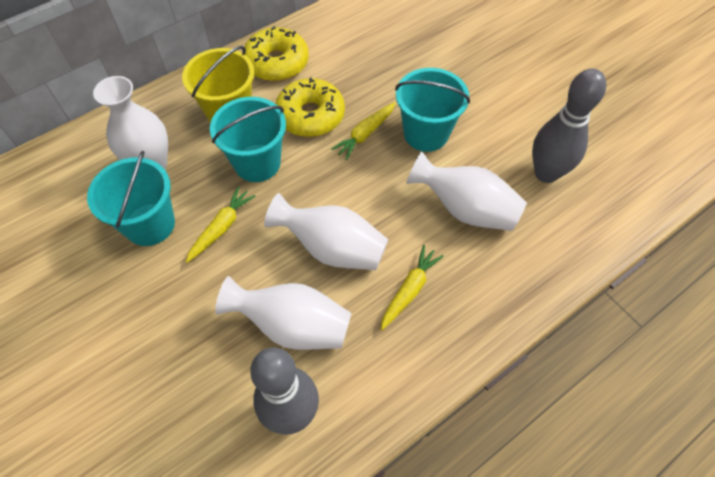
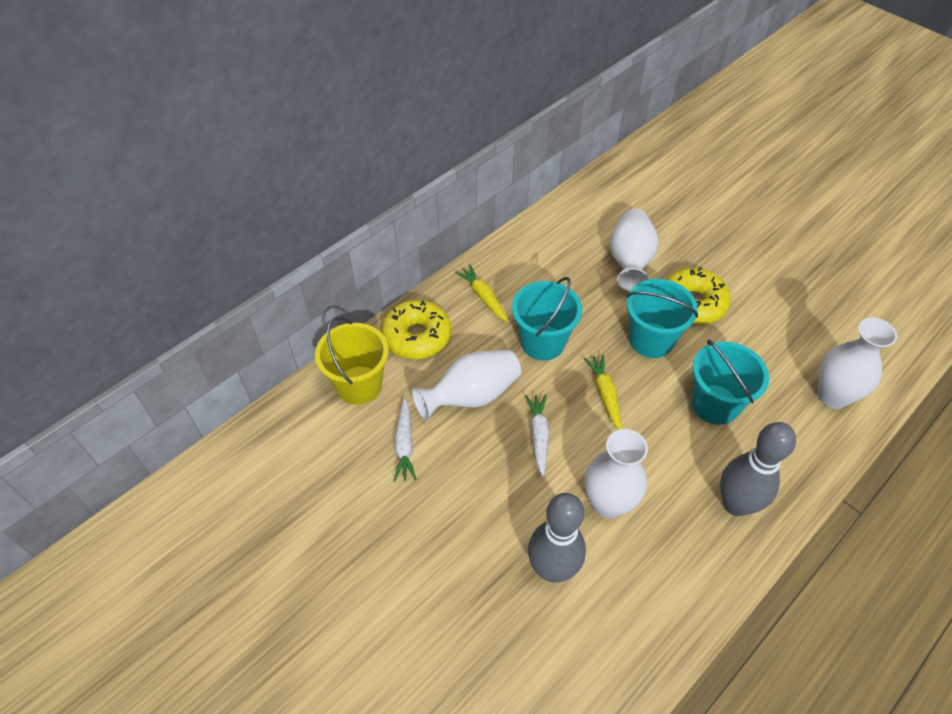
white carrot: 0 -> 2
yellow carrot: 3 -> 2

